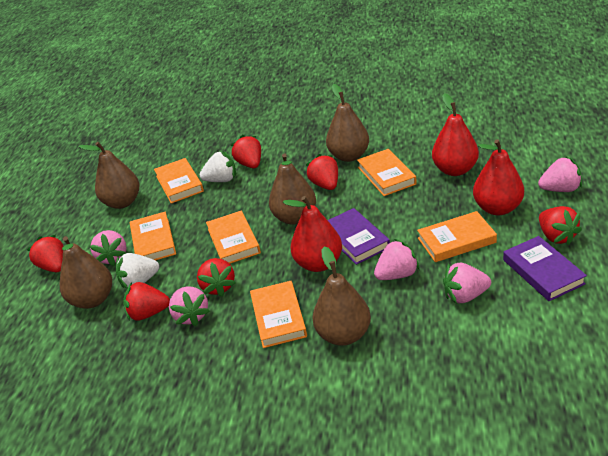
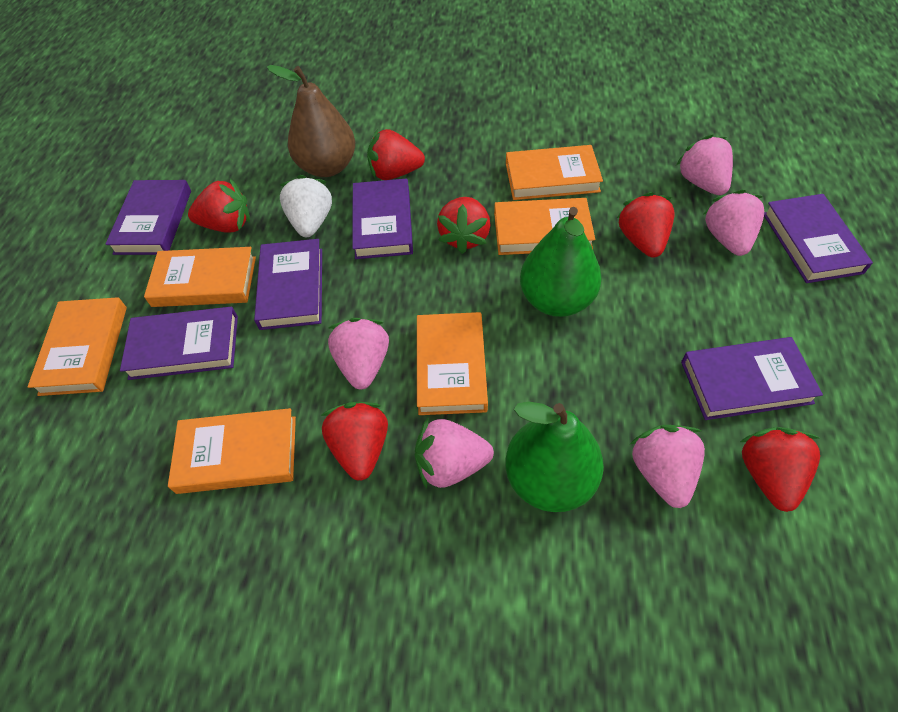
brown pear: 5 -> 1
green pear: 0 -> 2
purple book: 2 -> 6
red pear: 3 -> 0
white strawberry: 2 -> 1

